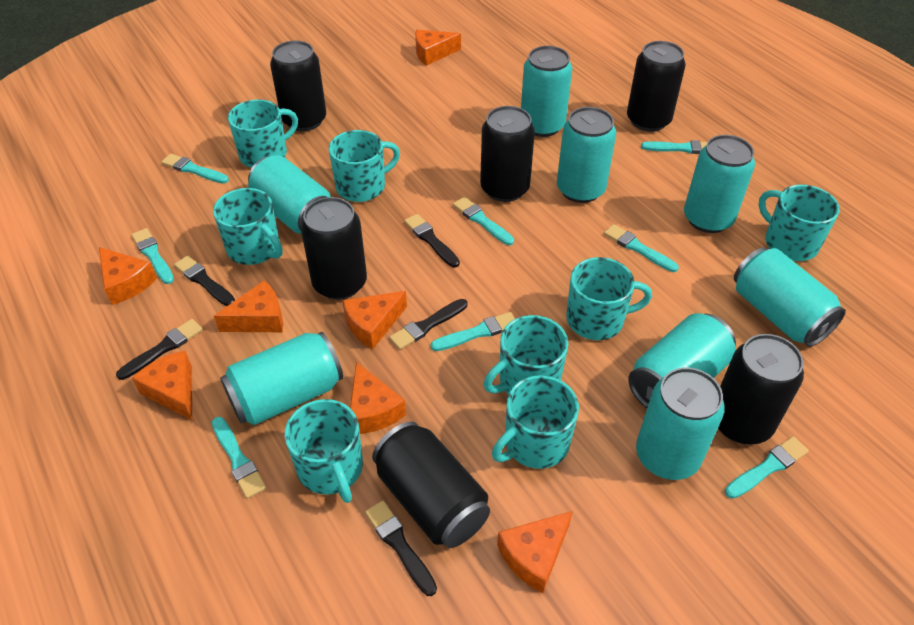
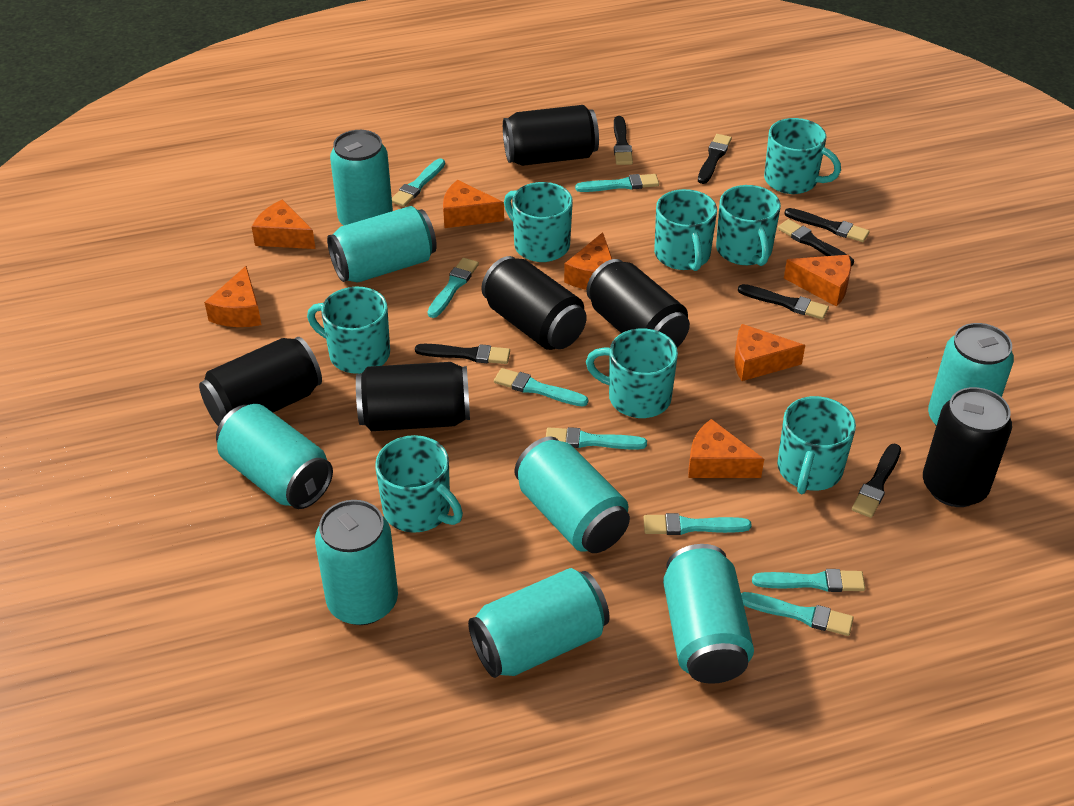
black brush: 5 -> 7

